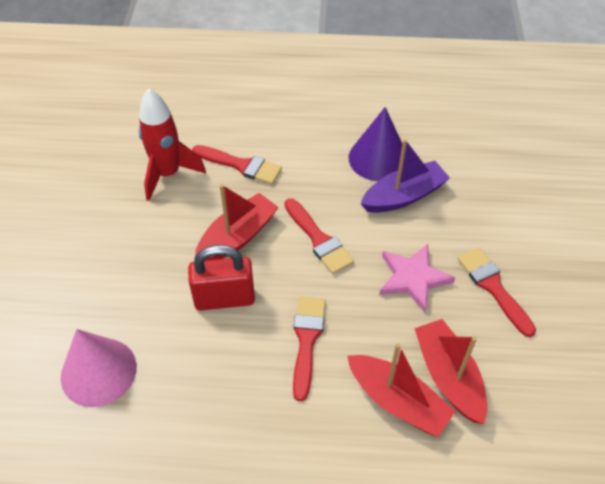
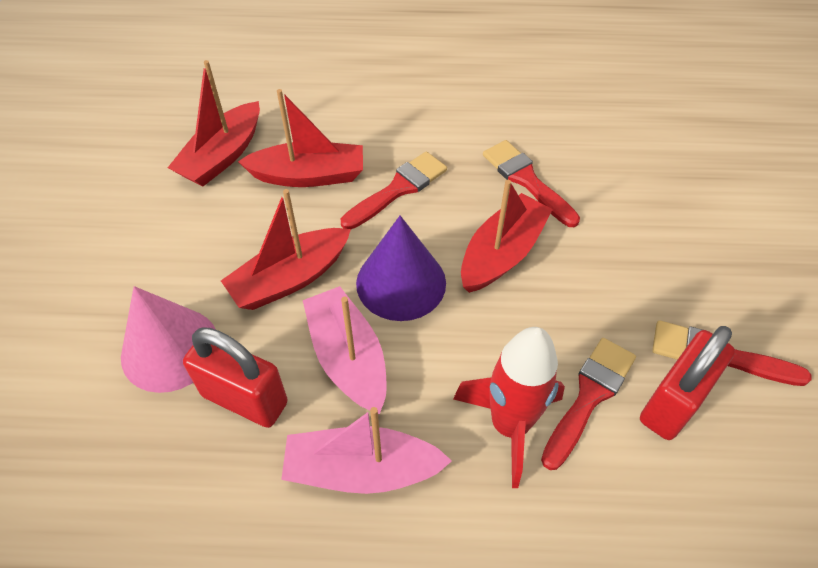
pink boat: 0 -> 2
pink star: 1 -> 0
purple boat: 1 -> 0
red boat: 3 -> 4
red padlock: 1 -> 2

